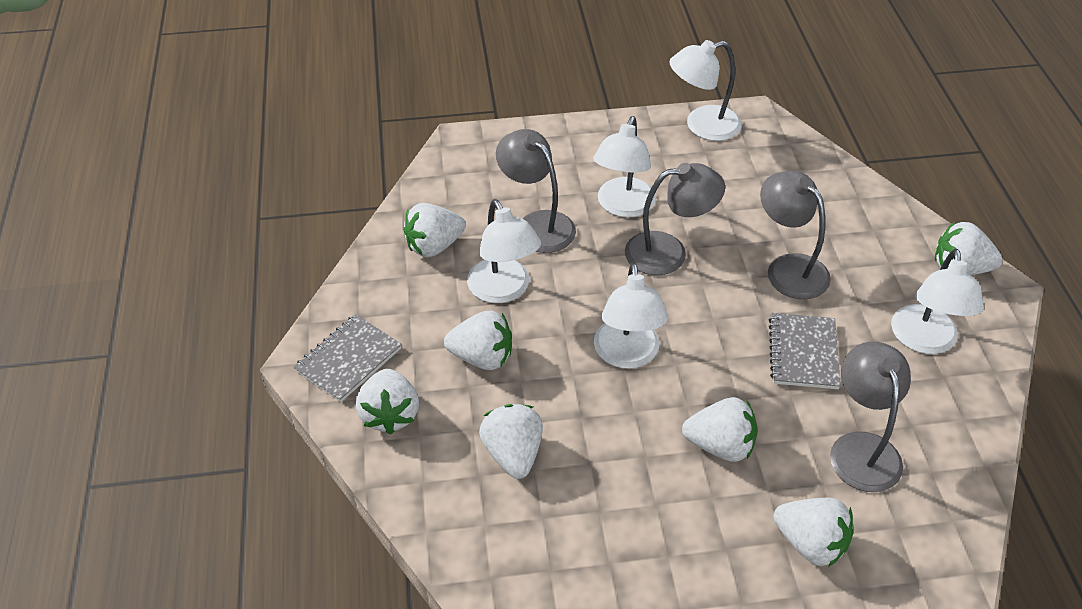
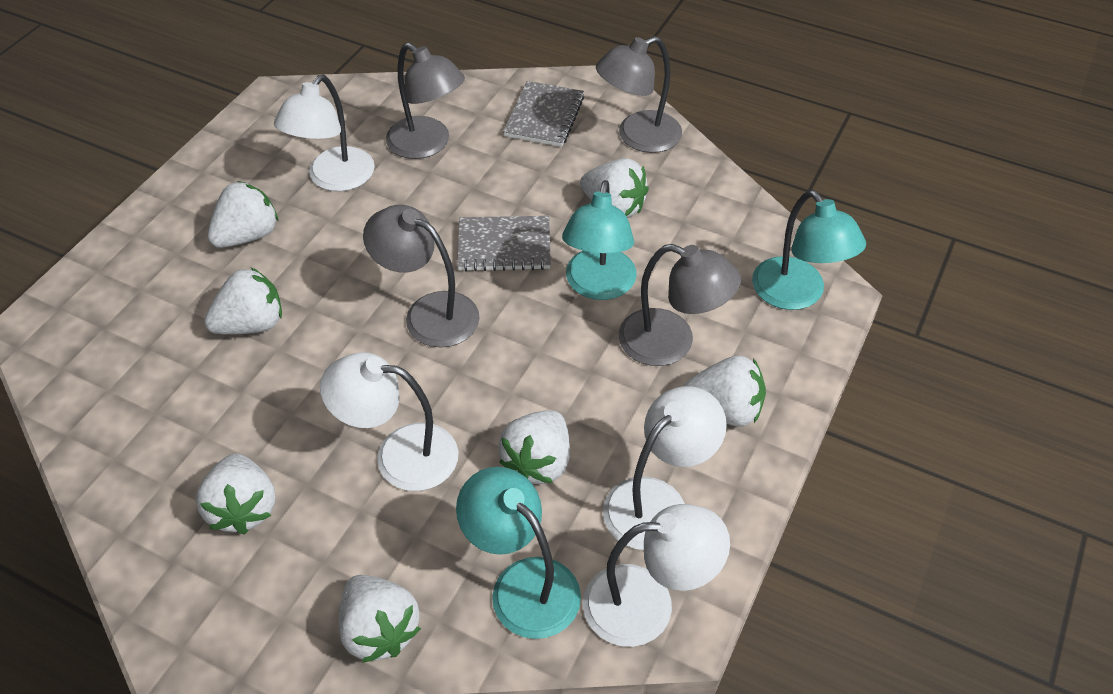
turquoise lamp: 0 -> 3
white lamp: 5 -> 4

